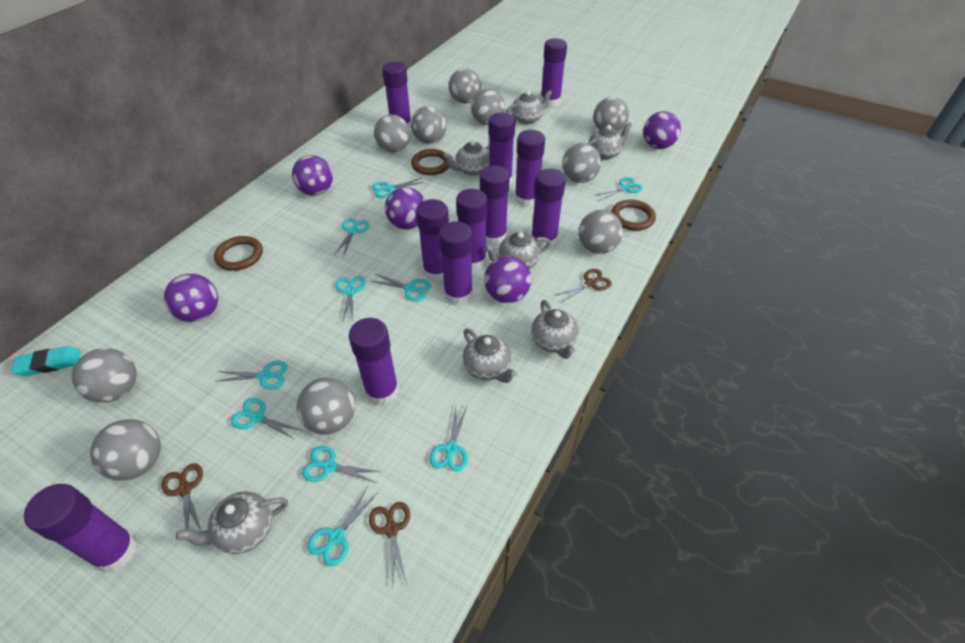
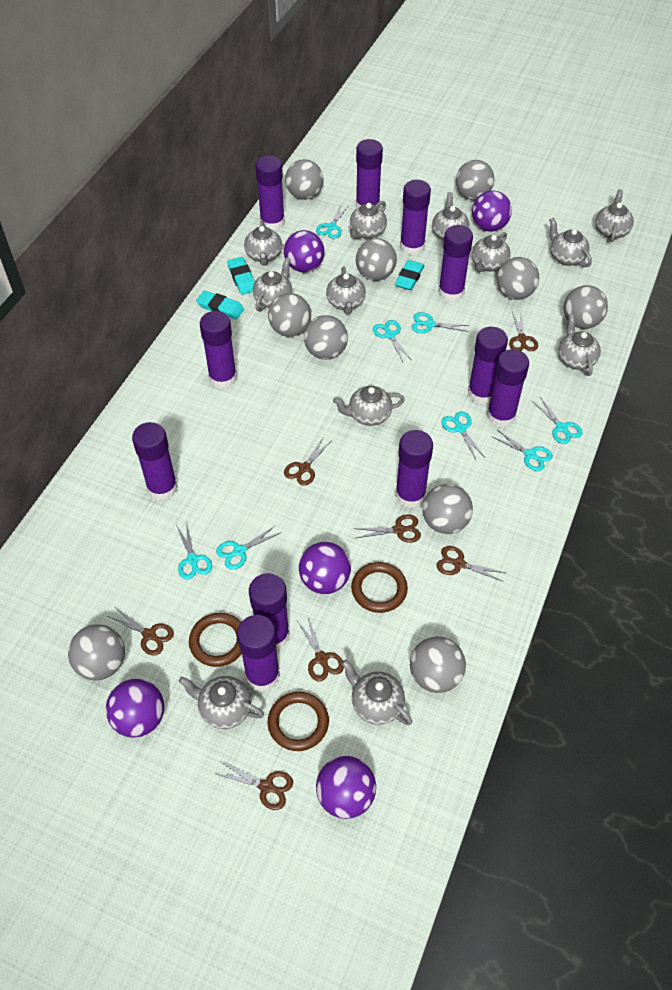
brown scissors: 3 -> 7
grey teapot: 7 -> 12
turquoise eraser: 1 -> 3
turquoise scissors: 10 -> 8

